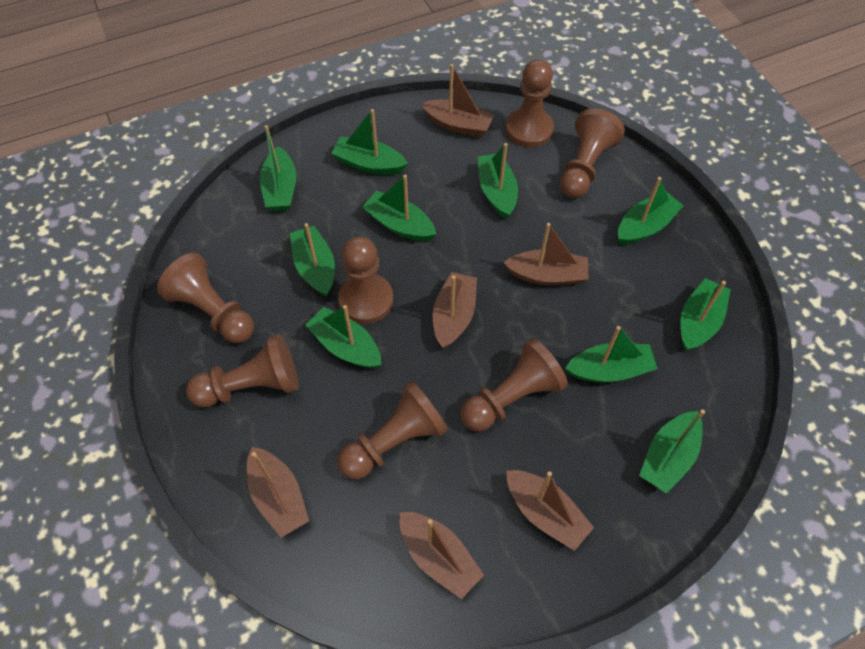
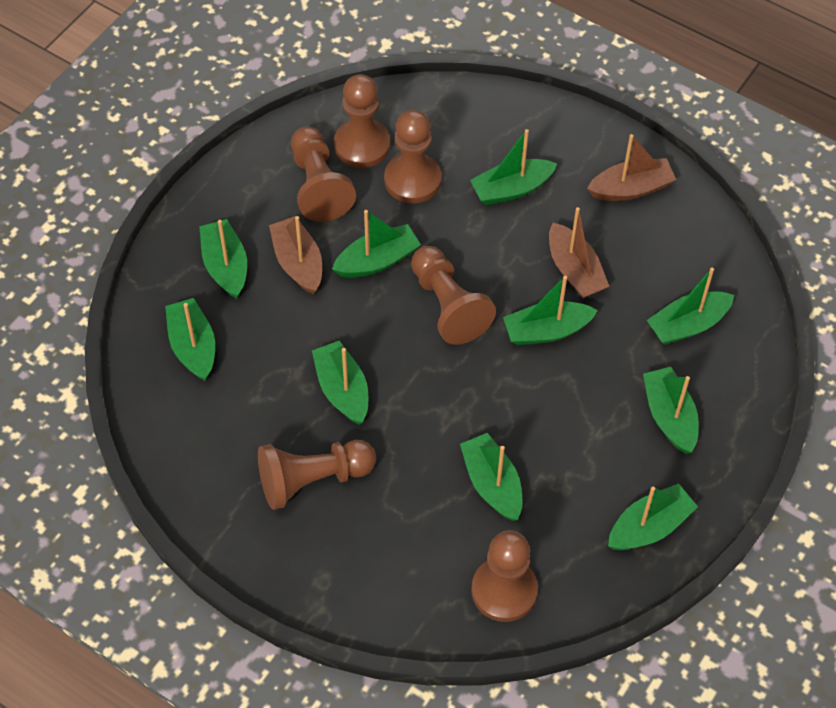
brown boat: 6 -> 3
brown pawn: 7 -> 6

